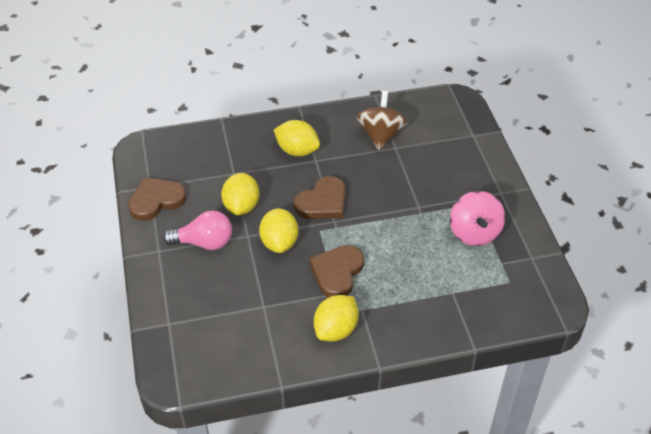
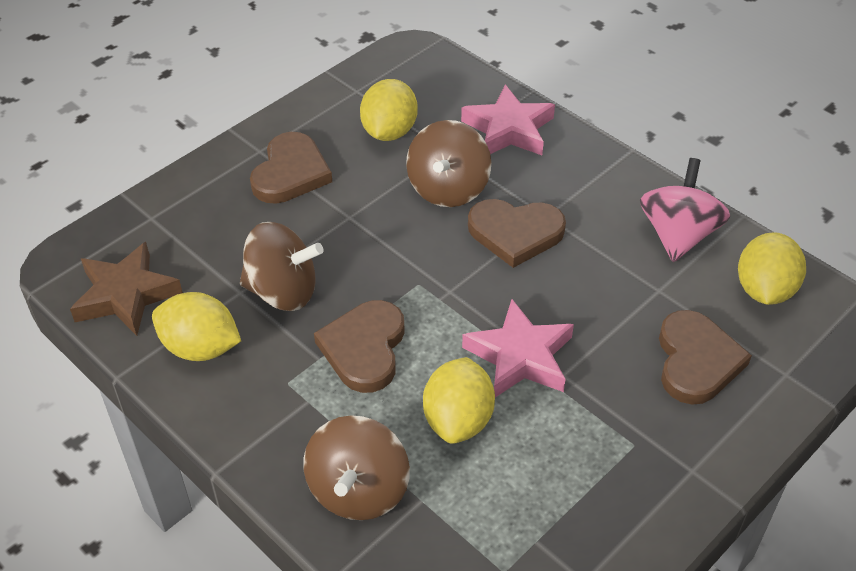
brown heart: 3 -> 4
brown spinning top: 1 -> 3
brown star: 0 -> 1
pink light bulb: 1 -> 0
pink star: 0 -> 2

